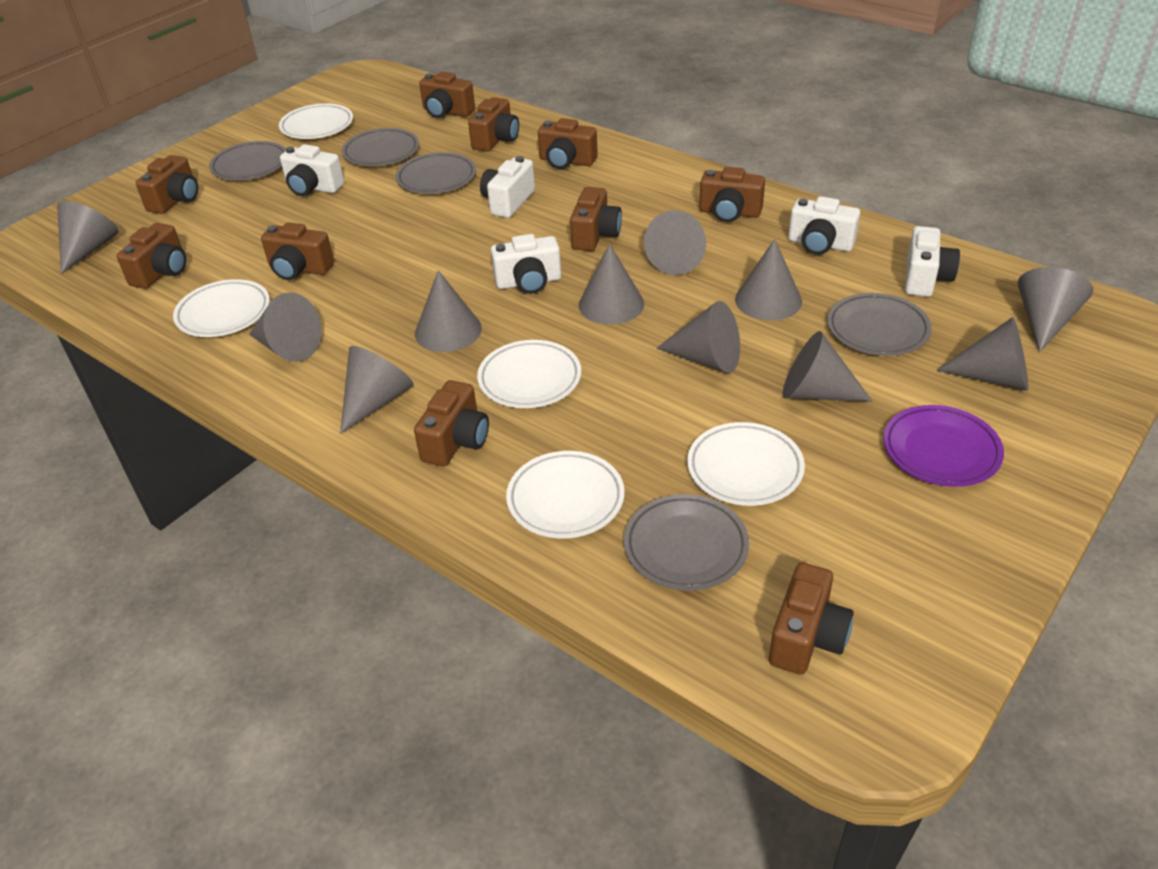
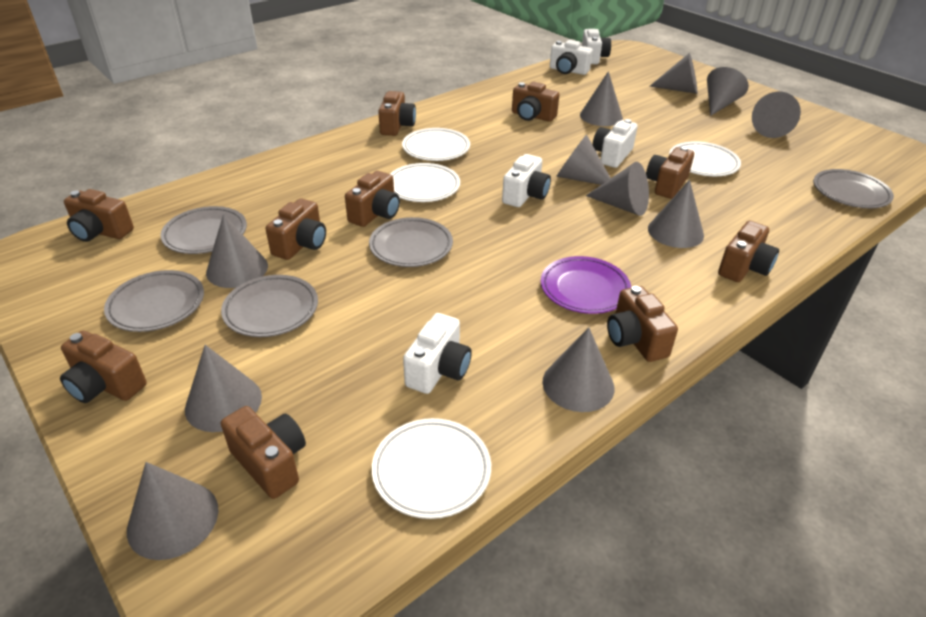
white plate: 5 -> 4

